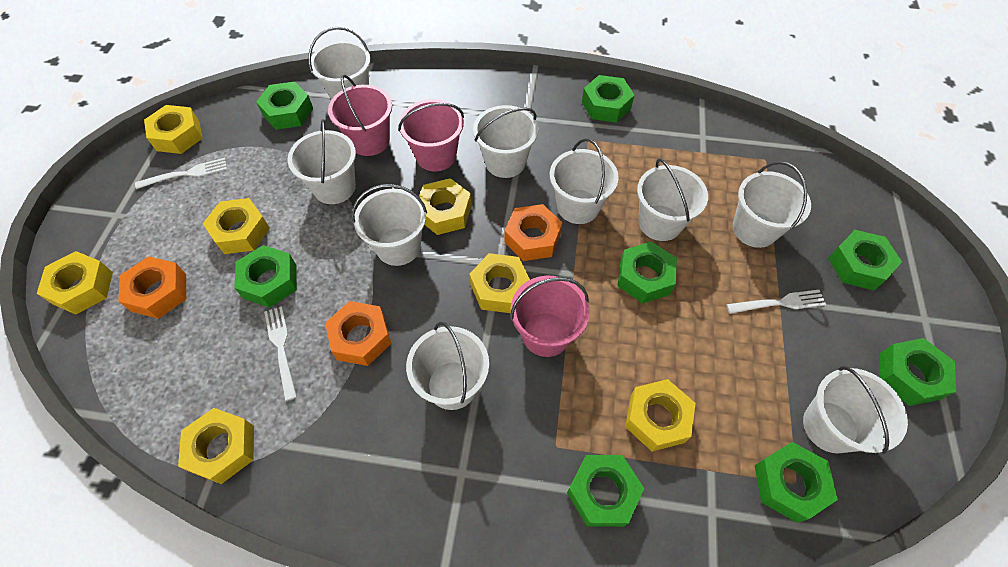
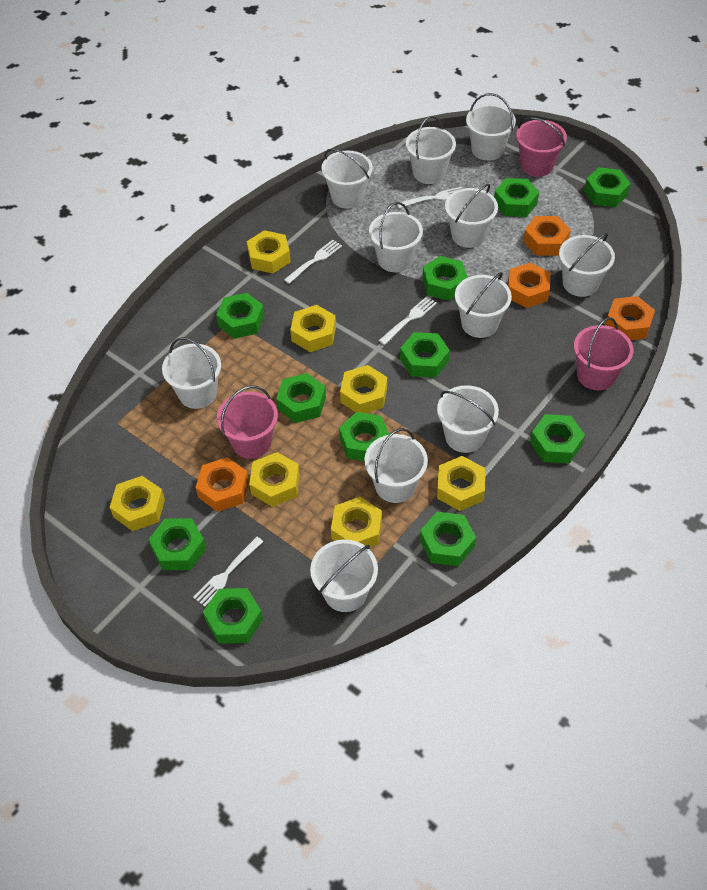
green nut: 8 -> 11
orange nut: 3 -> 4
white bucket: 9 -> 11
white fork: 3 -> 4

